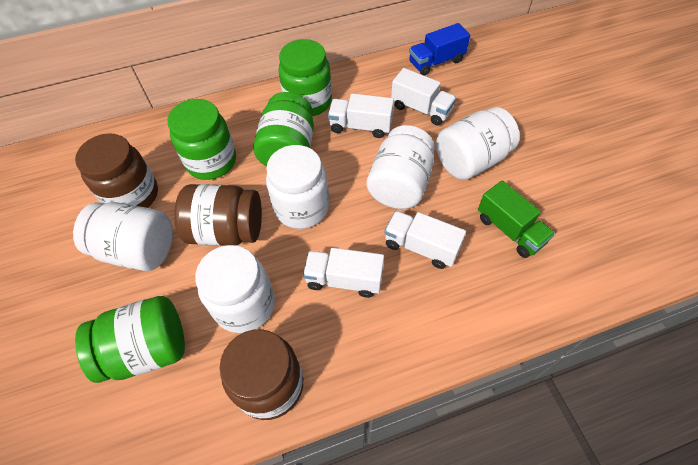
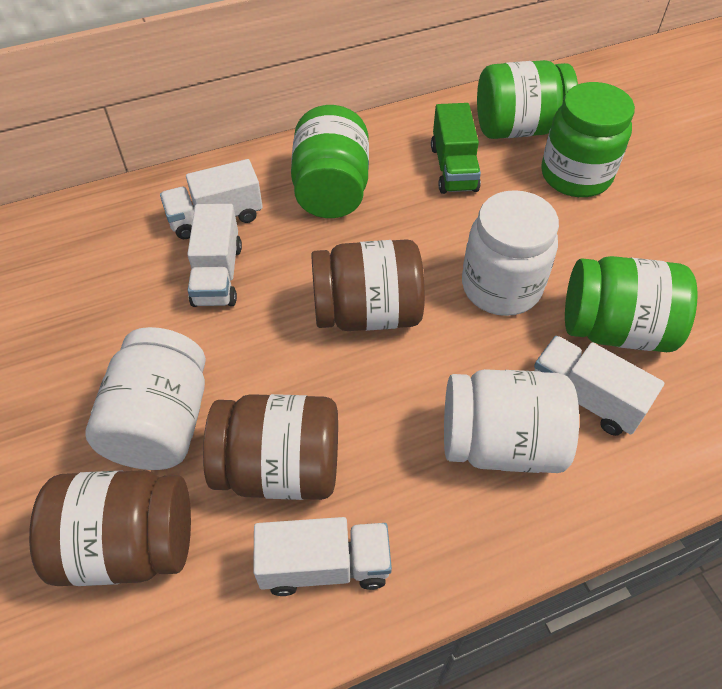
blue truck: 1 -> 0
white jar: 5 -> 3

